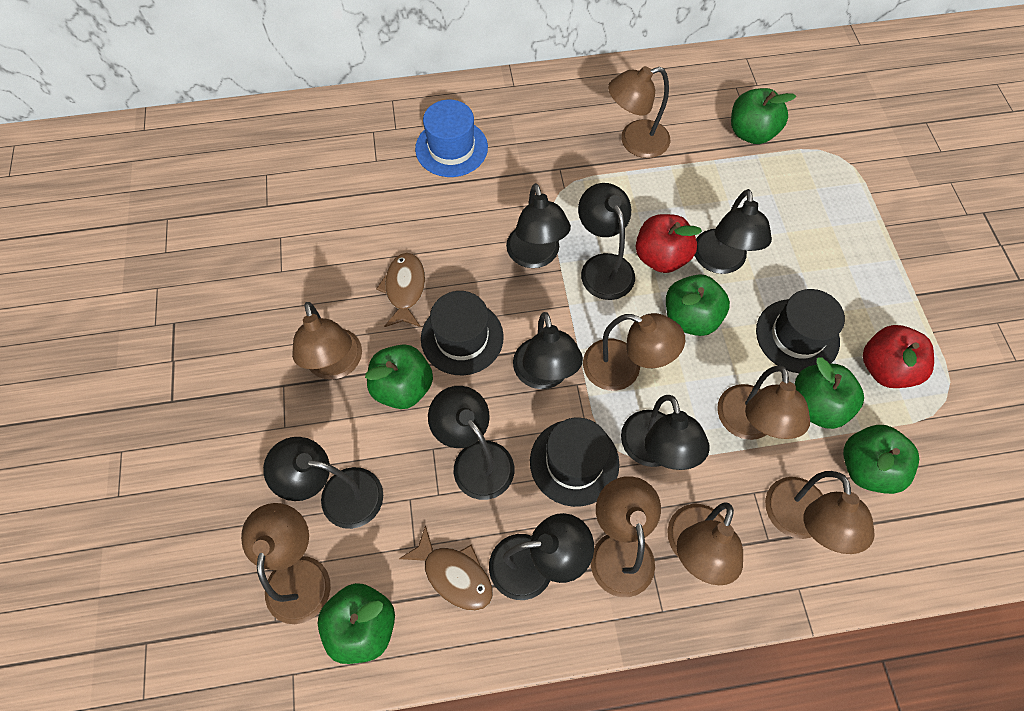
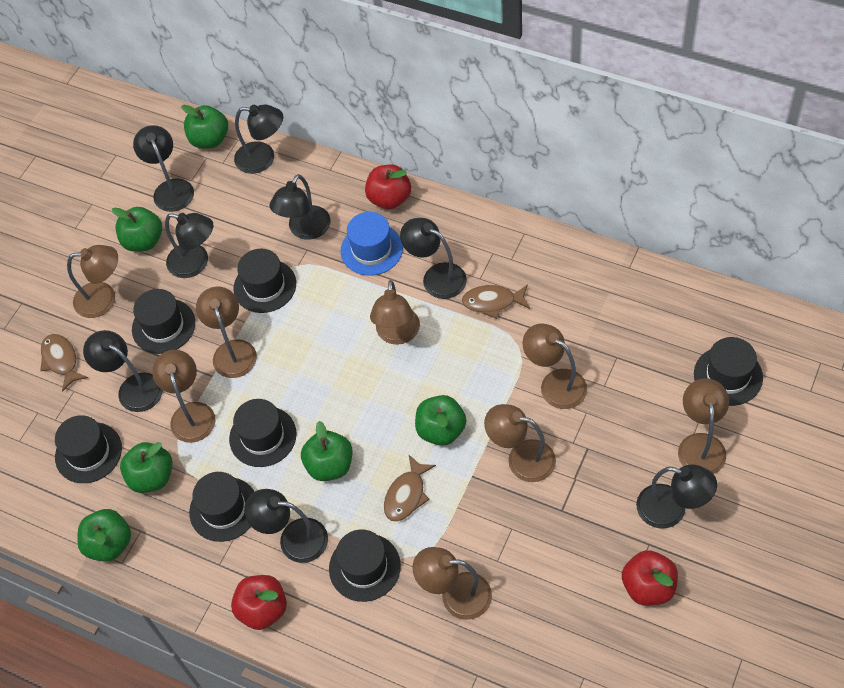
black hat: 3 -> 7
brown fish: 2 -> 3
red apple: 2 -> 3

